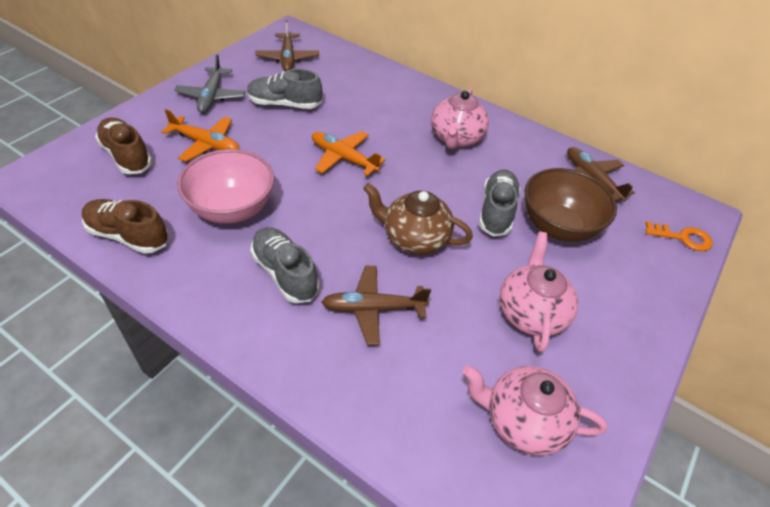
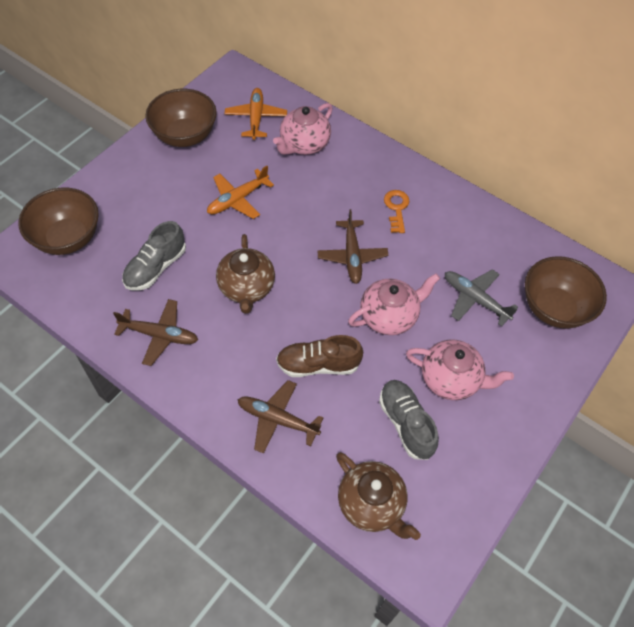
brown bowl: 1 -> 3
brown shoe: 2 -> 1
brown teapot: 1 -> 2
grey shoe: 3 -> 2
pink bowl: 1 -> 0

